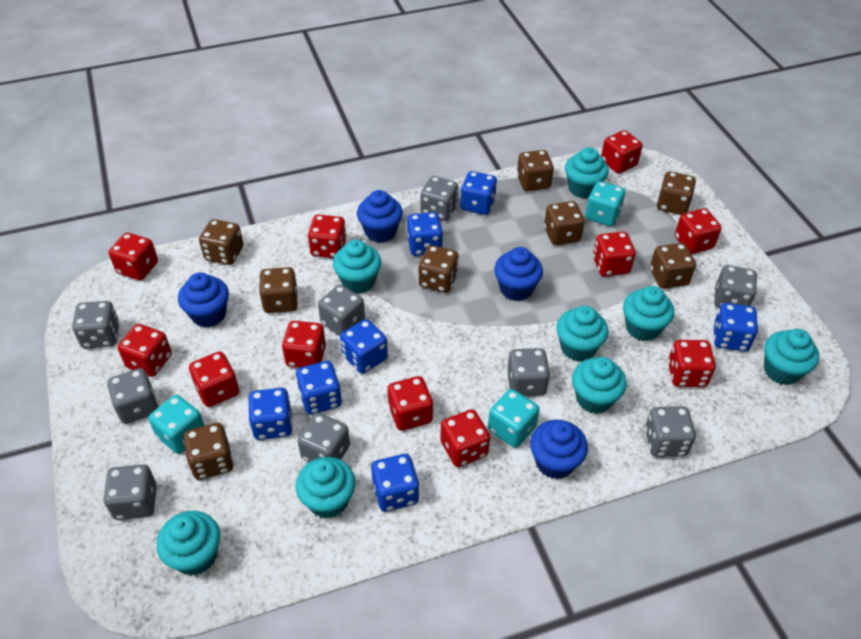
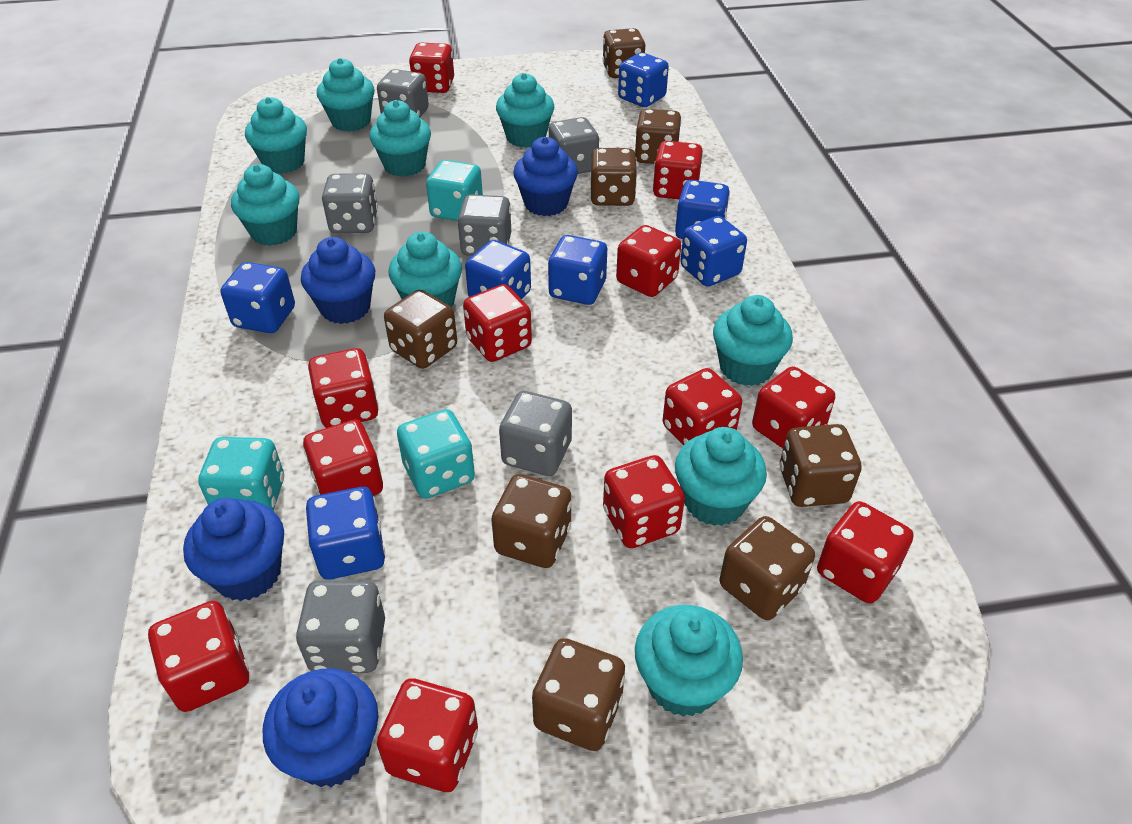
grey dice: 9 -> 6
red dice: 11 -> 12
turquoise cupcake: 8 -> 9

